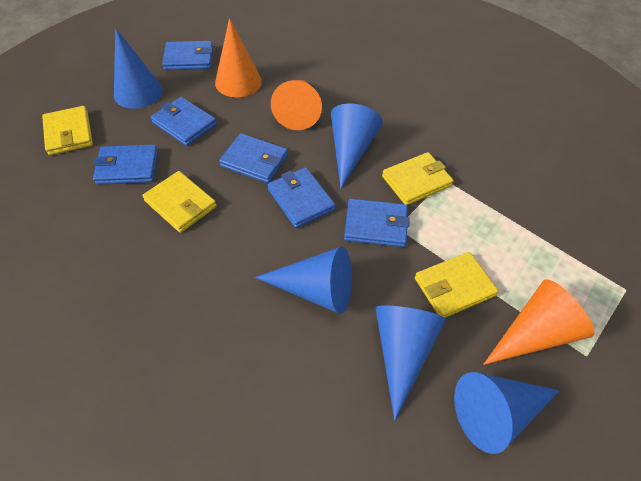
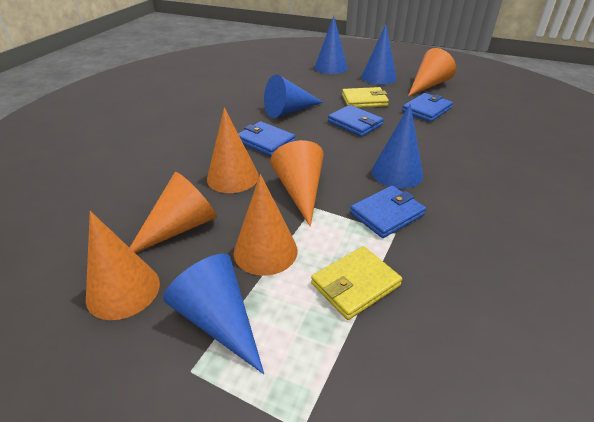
blue wallet: 6 -> 4
orange cone: 3 -> 6
yellow wallet: 4 -> 2

